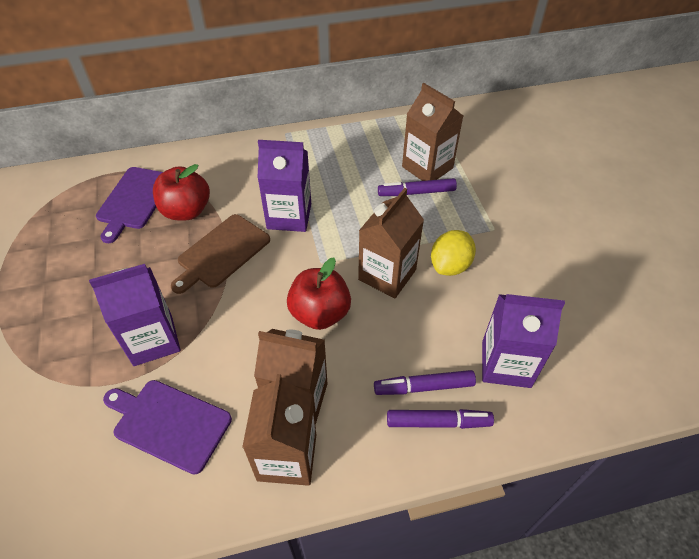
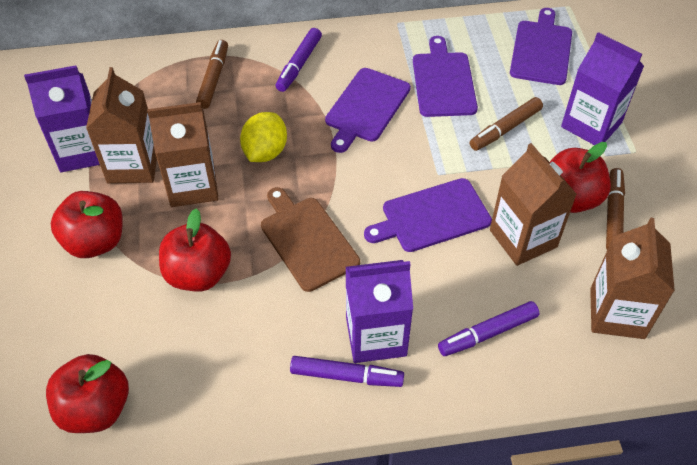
brown marker: 0 -> 3
purple cutting board: 2 -> 4
red apple: 2 -> 4

